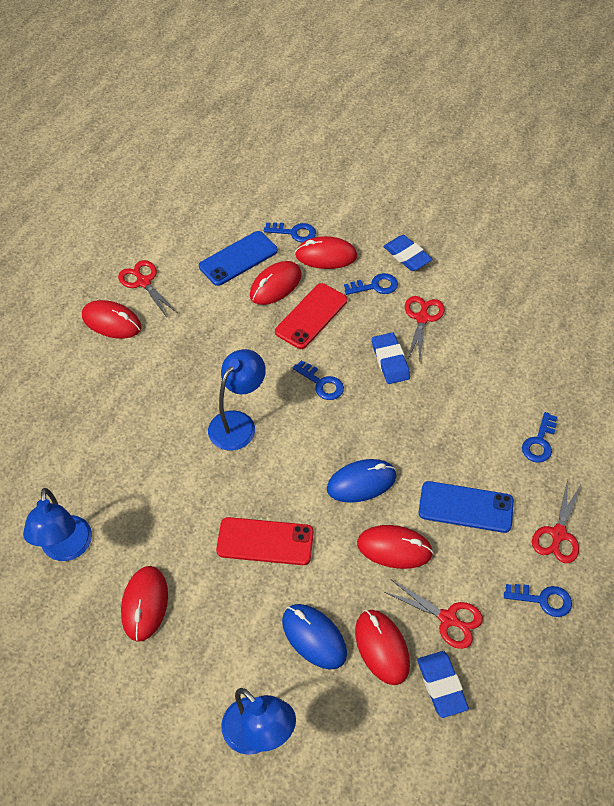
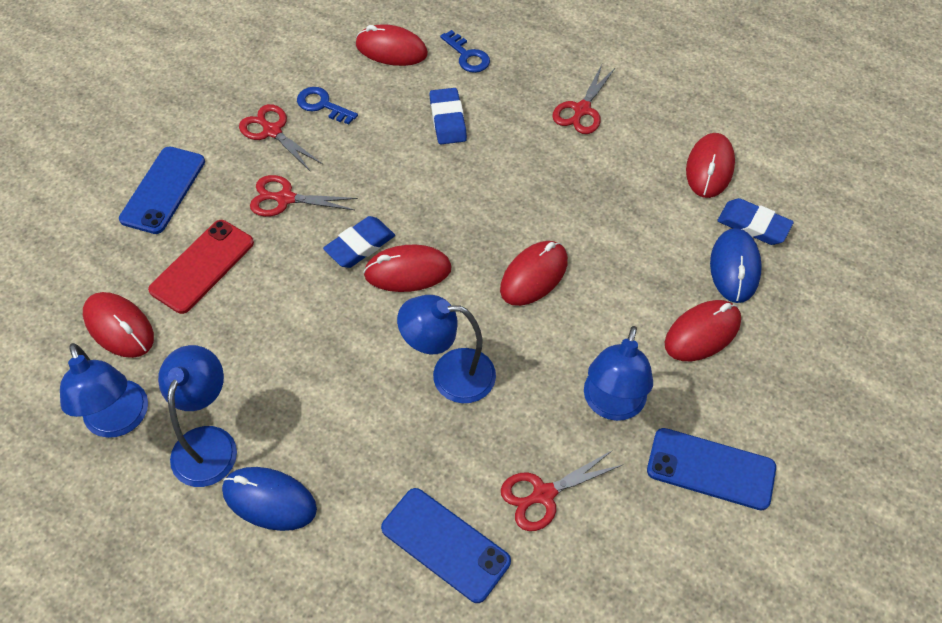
blue key: 5 -> 2
blue lamp: 3 -> 4
blue phone: 2 -> 3
red phone: 2 -> 1

